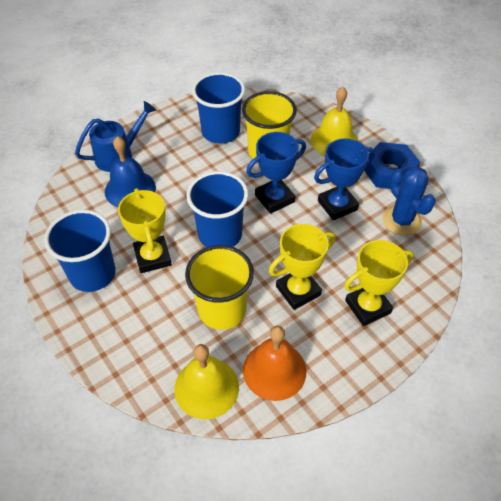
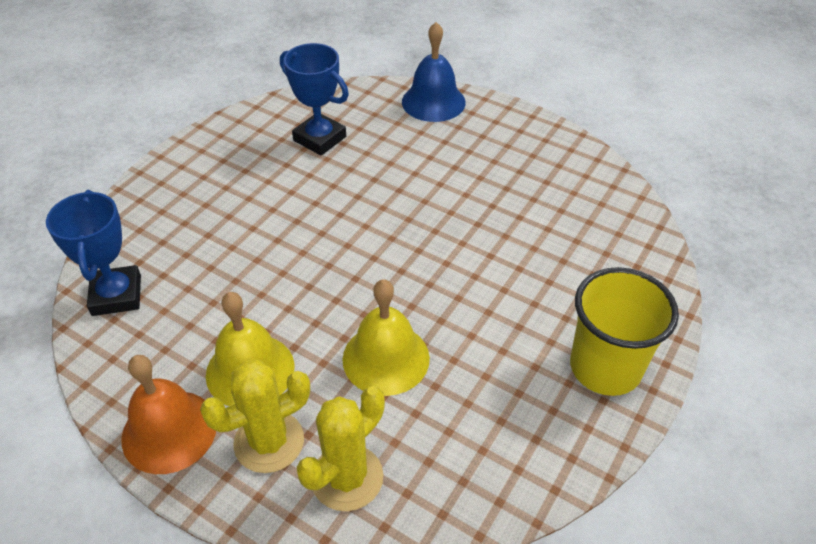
blue cactus: 1 -> 0
blue cup: 3 -> 0
blue nut: 1 -> 0
blue watering can: 1 -> 0
yellow cactus: 0 -> 2
yellow cup: 2 -> 1
yellow trophy: 3 -> 0

